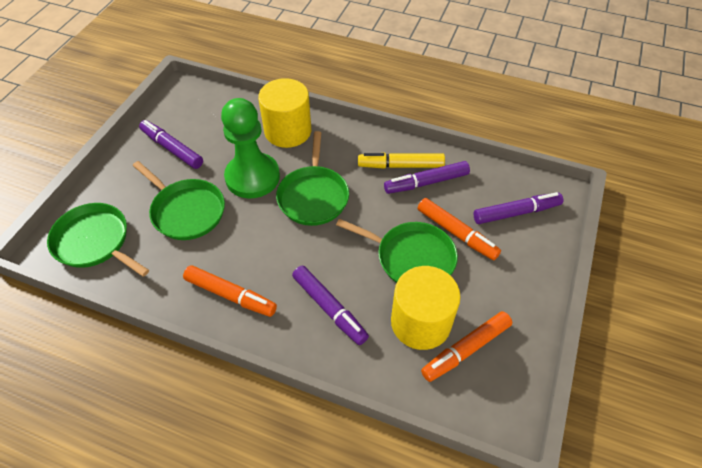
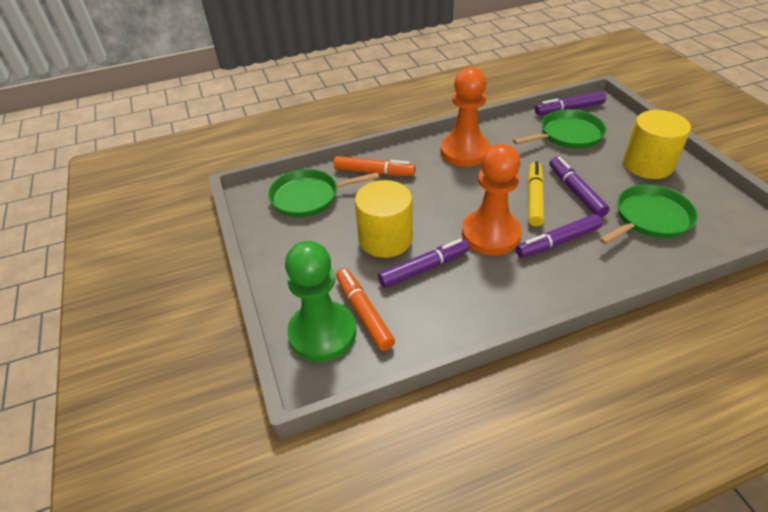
green pan: 4 -> 3
orange marker: 3 -> 2
orange pawn: 0 -> 2

